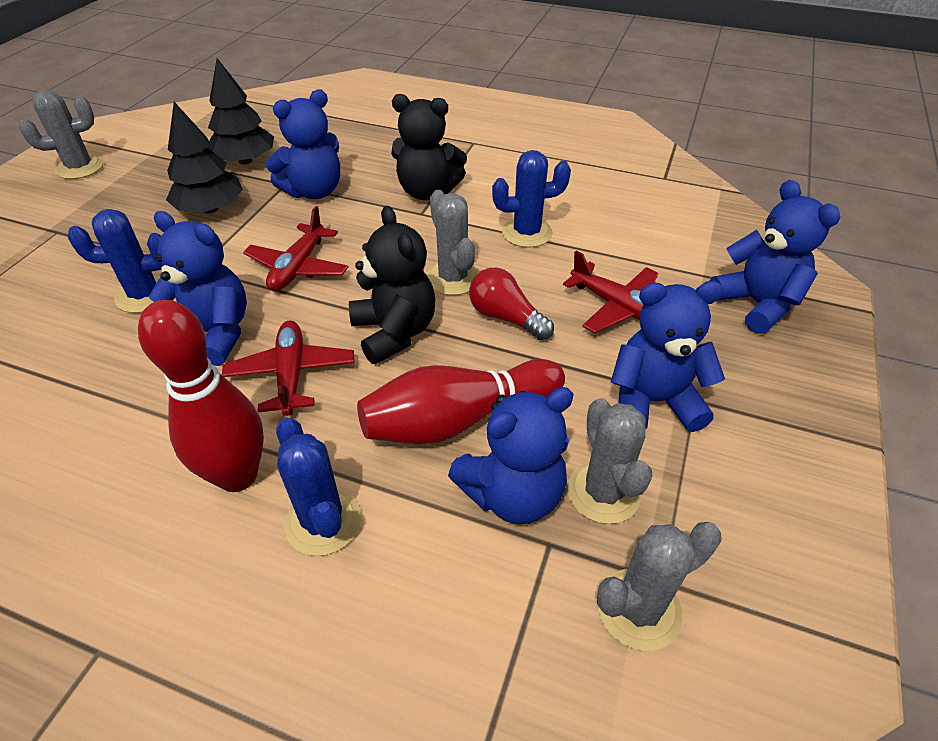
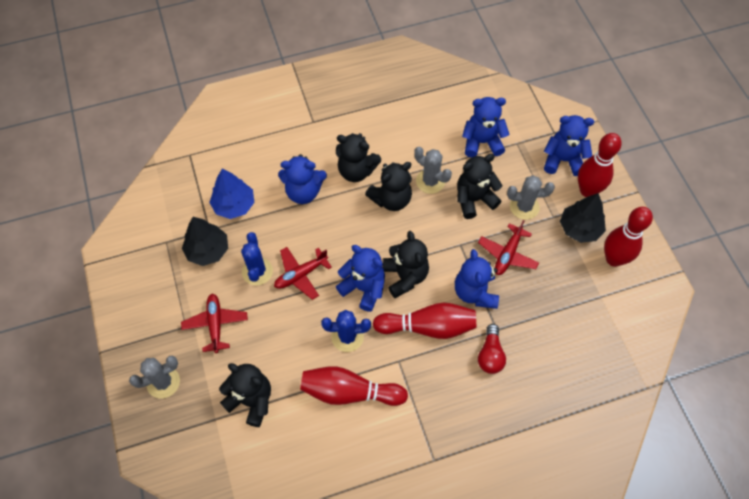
black teddy bear: 2 -> 5
blue cactus: 3 -> 2
blue tree: 0 -> 1
grey cactus: 4 -> 3
red bowling pin: 2 -> 4

